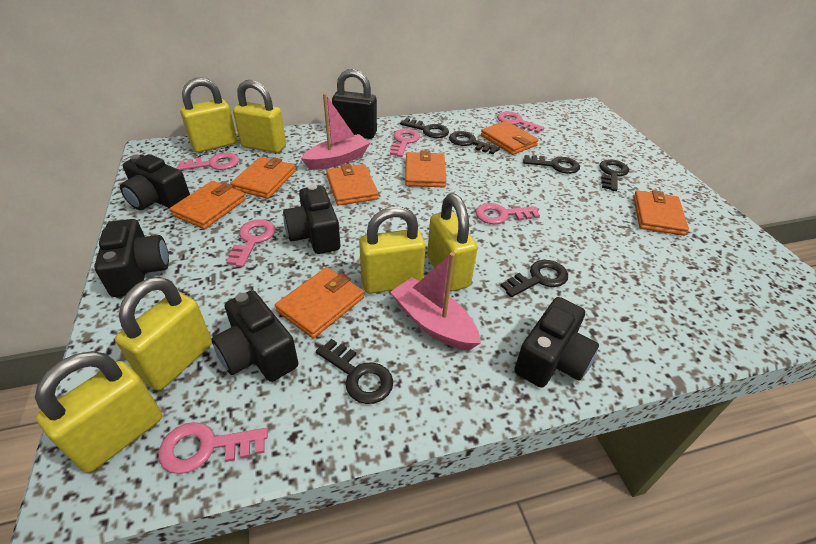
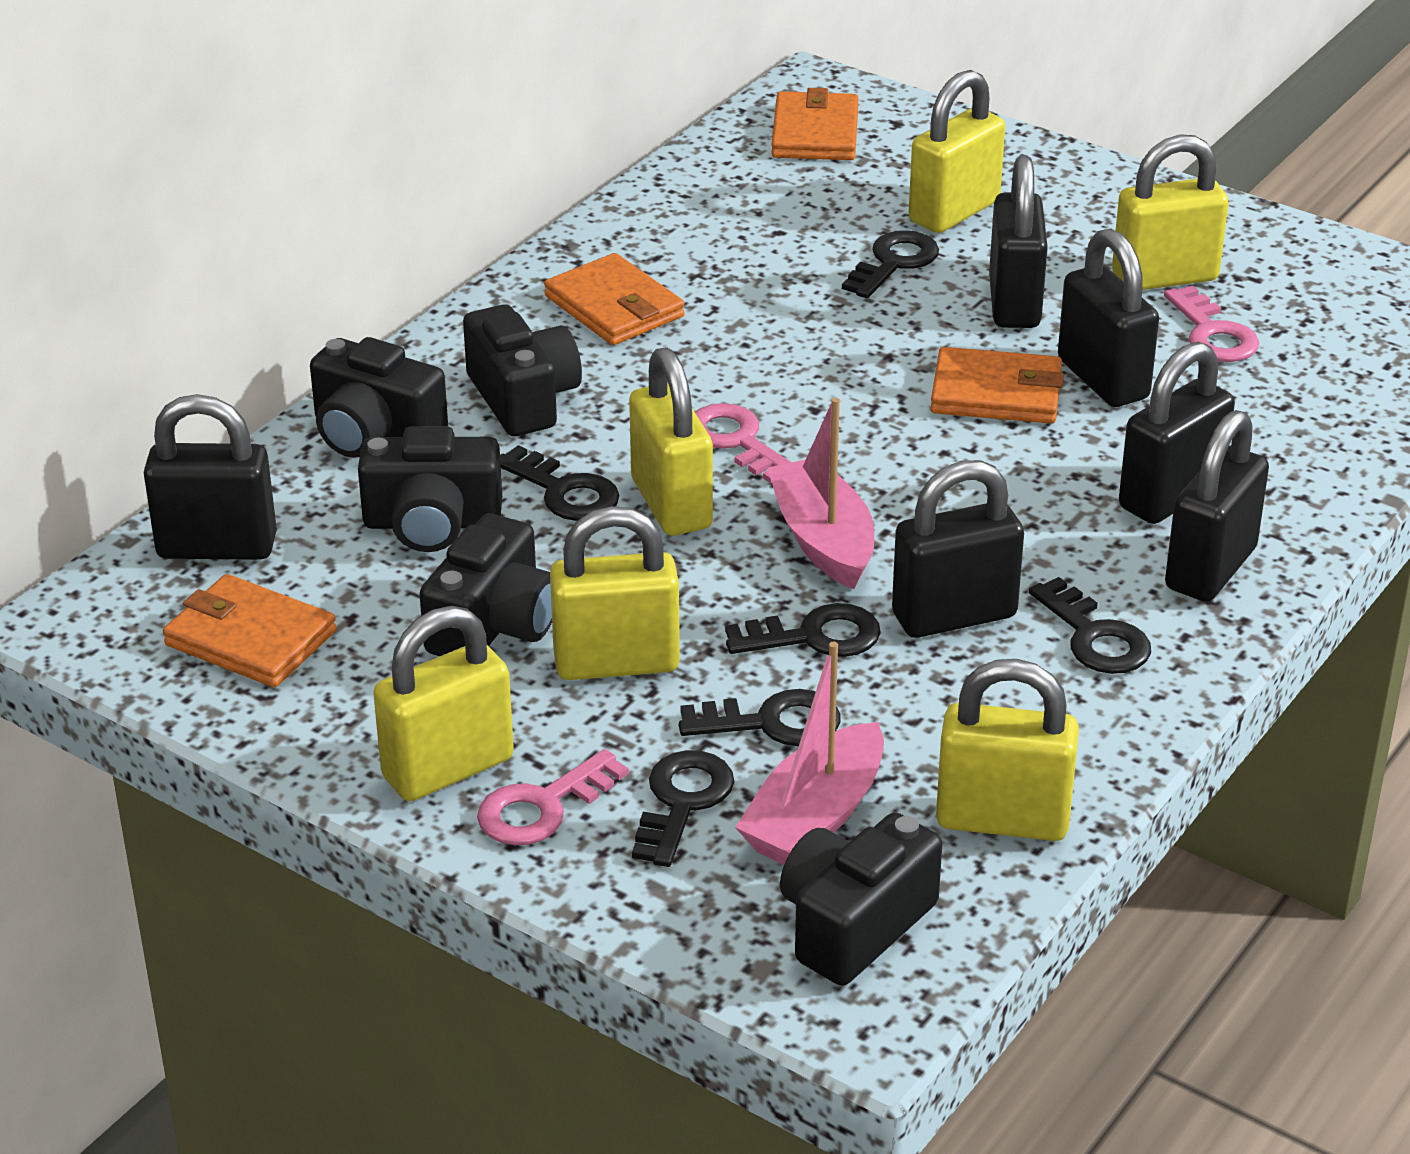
black padlock: 1 -> 6
orange wallet: 7 -> 4
pink key: 6 -> 3

